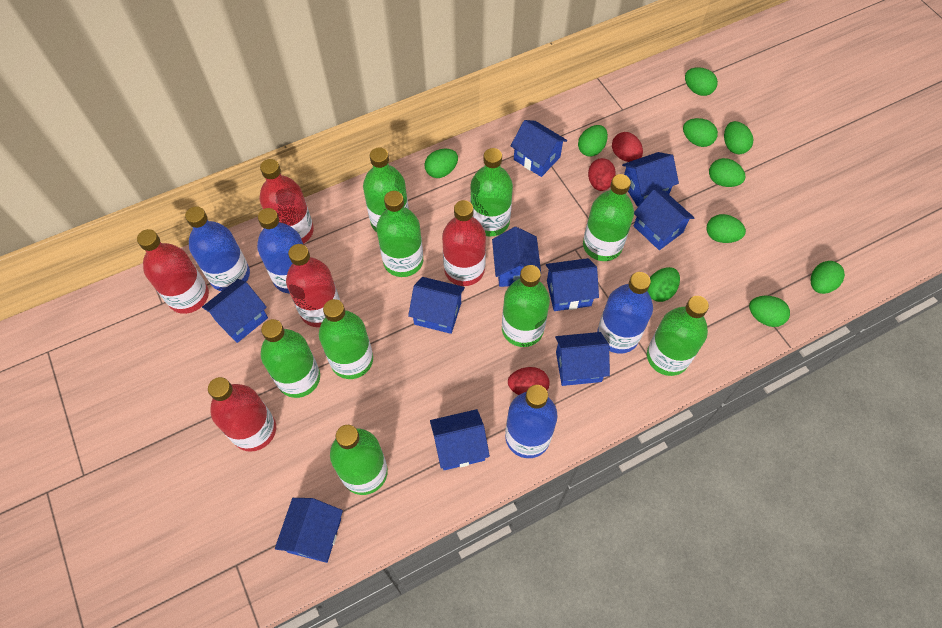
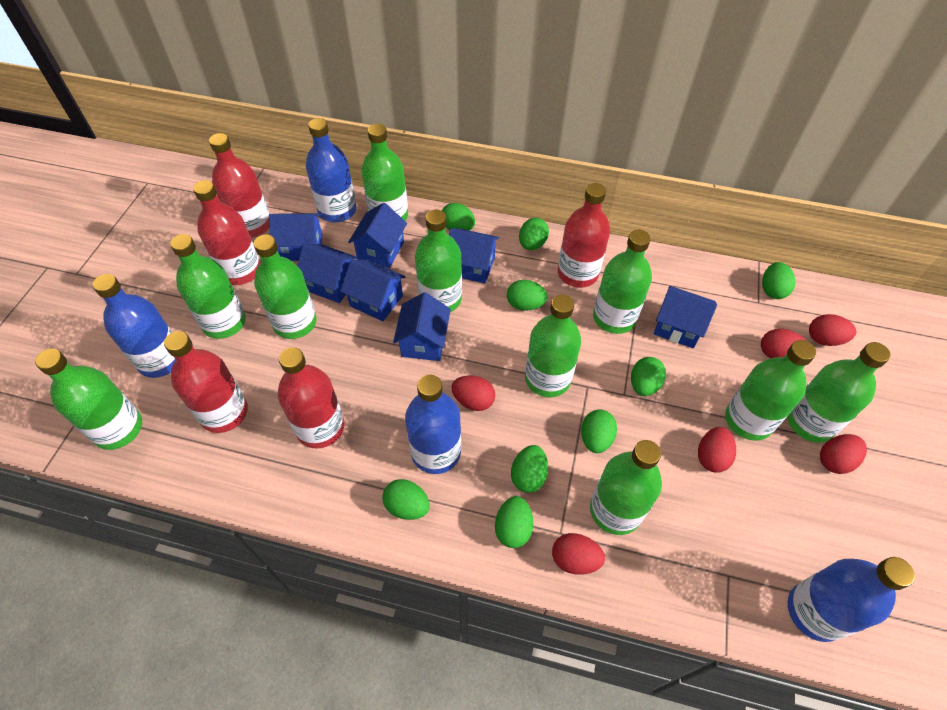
blue house: 10 -> 7
green bottle: 9 -> 10
green egg: 10 -> 9
red egg: 3 -> 6

